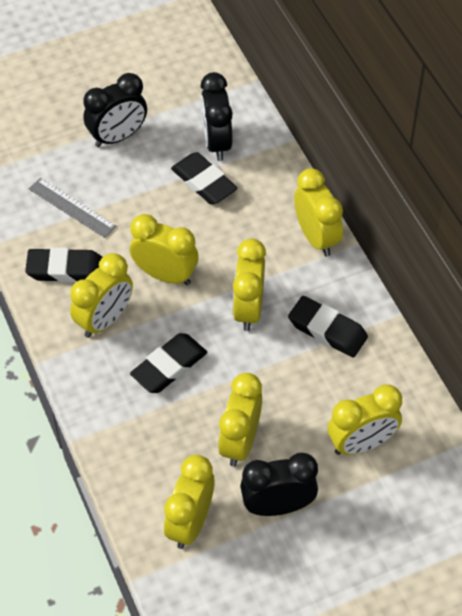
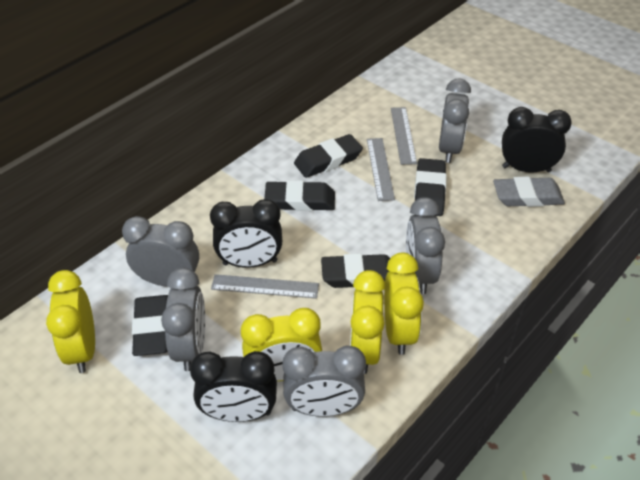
black eraser: 4 -> 5
grey clock: 0 -> 5
grey eraser: 0 -> 1
grey ruler: 1 -> 3
yellow clock: 7 -> 4

